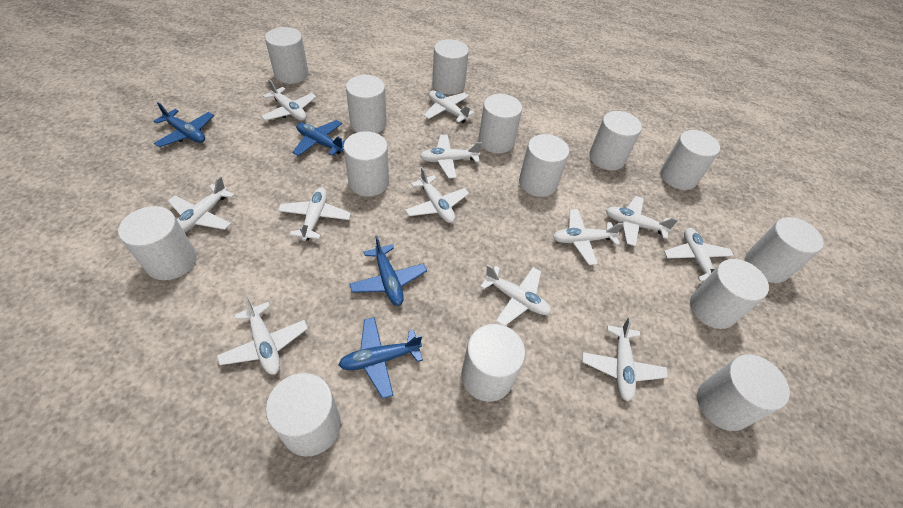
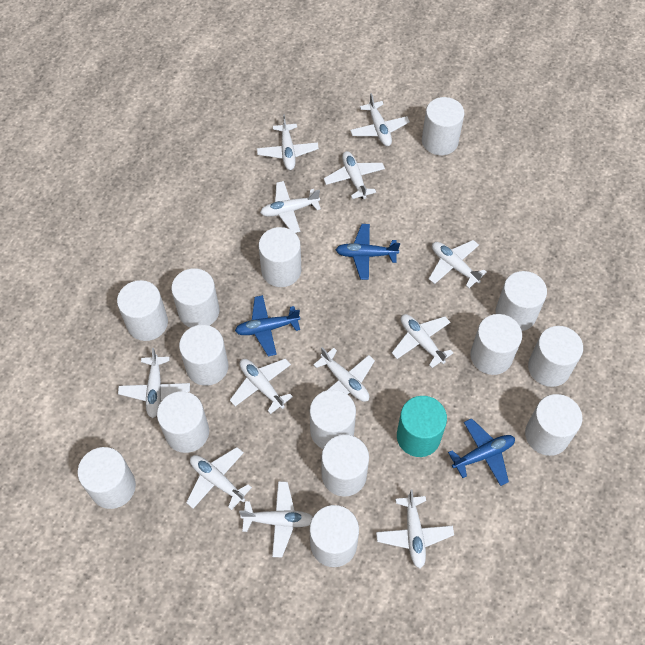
blue plane: 4 -> 3
turquoise cylinder: 0 -> 1

